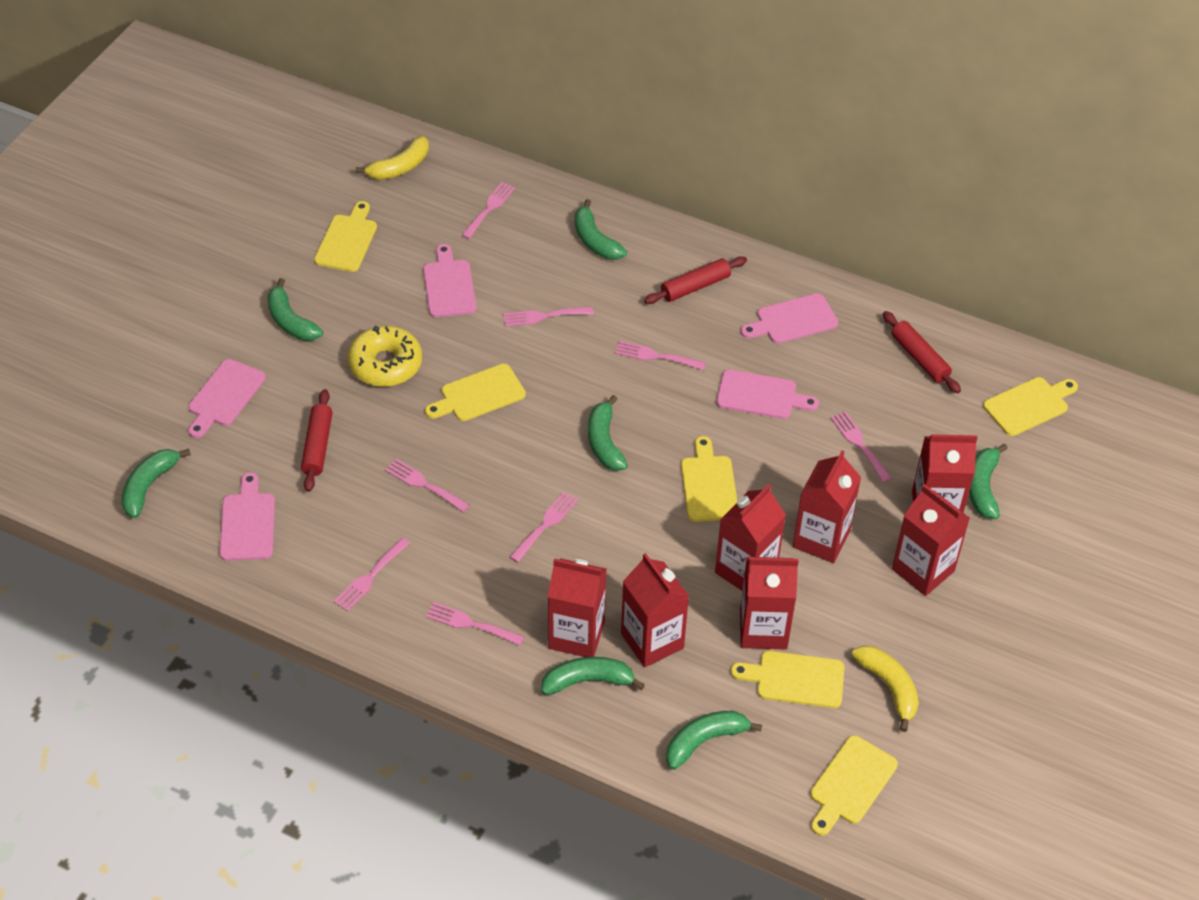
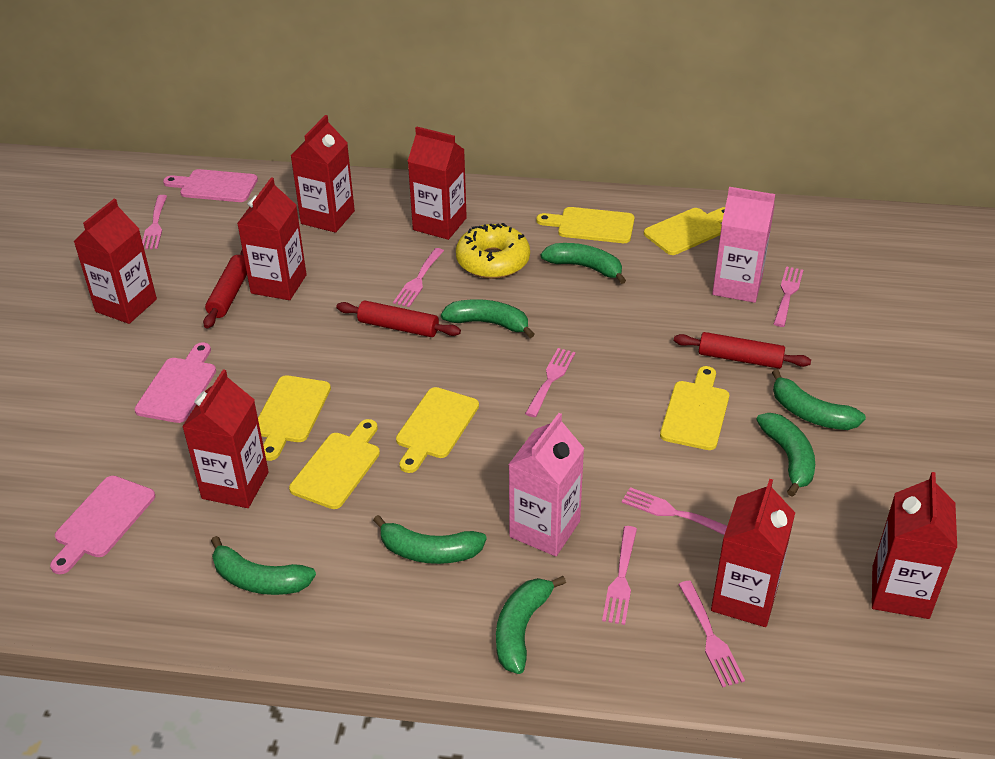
pink carton: 0 -> 2
pink cutting board: 5 -> 3
pink fork: 8 -> 7
yellow banana: 2 -> 0

